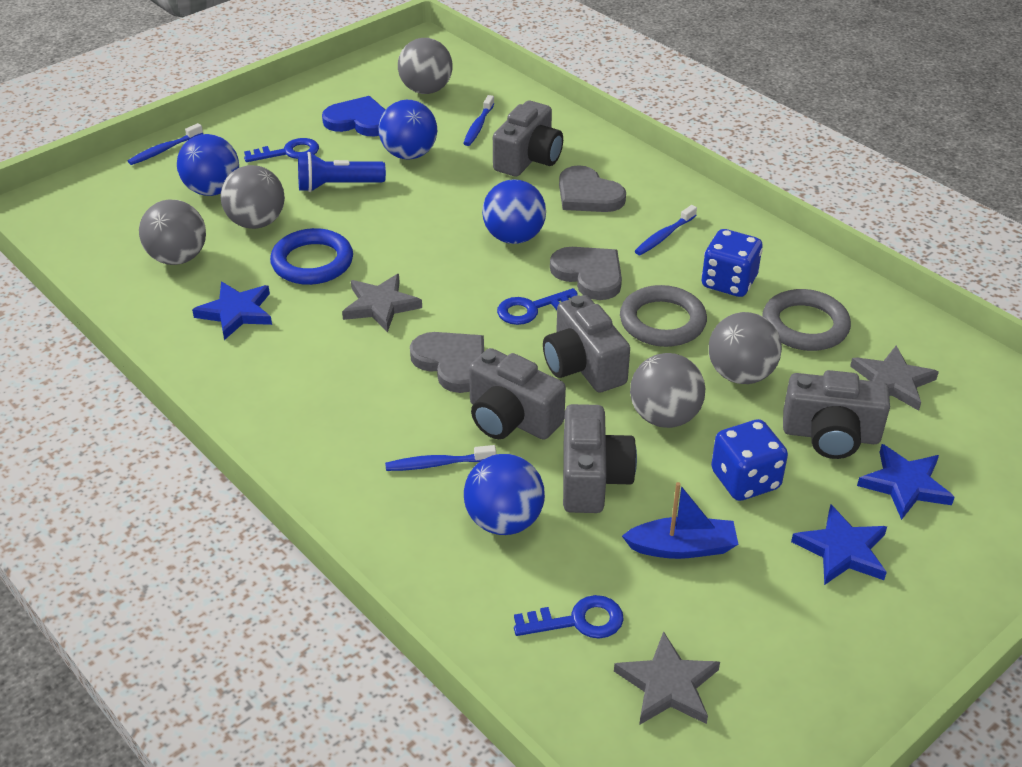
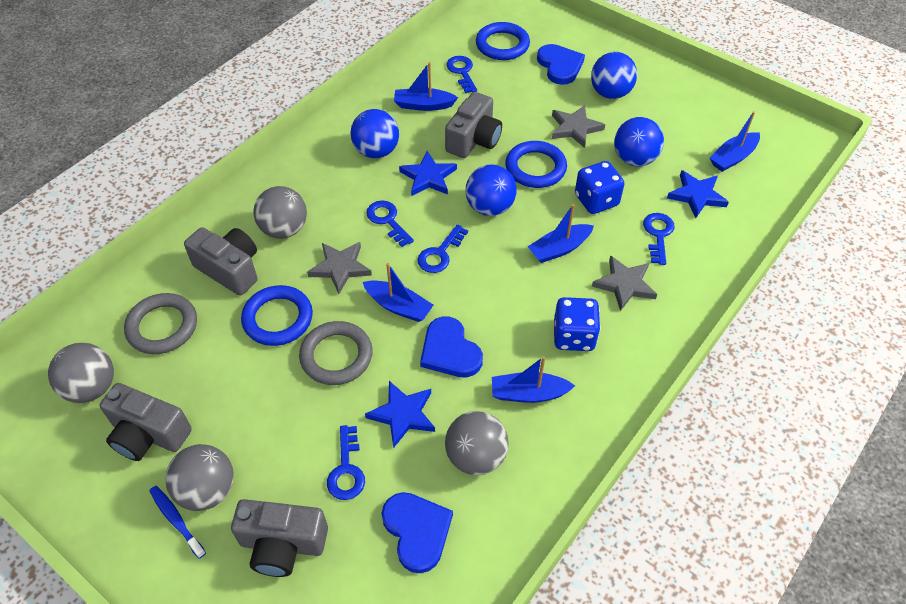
blue boat: 1 -> 5
blue flashlight: 1 -> 0
blue heart: 1 -> 3
blue key: 3 -> 5
blue ring: 1 -> 3
blue toothbrush: 4 -> 1
grey ball: 5 -> 4
grey camera: 5 -> 4
grey heart: 3 -> 0

